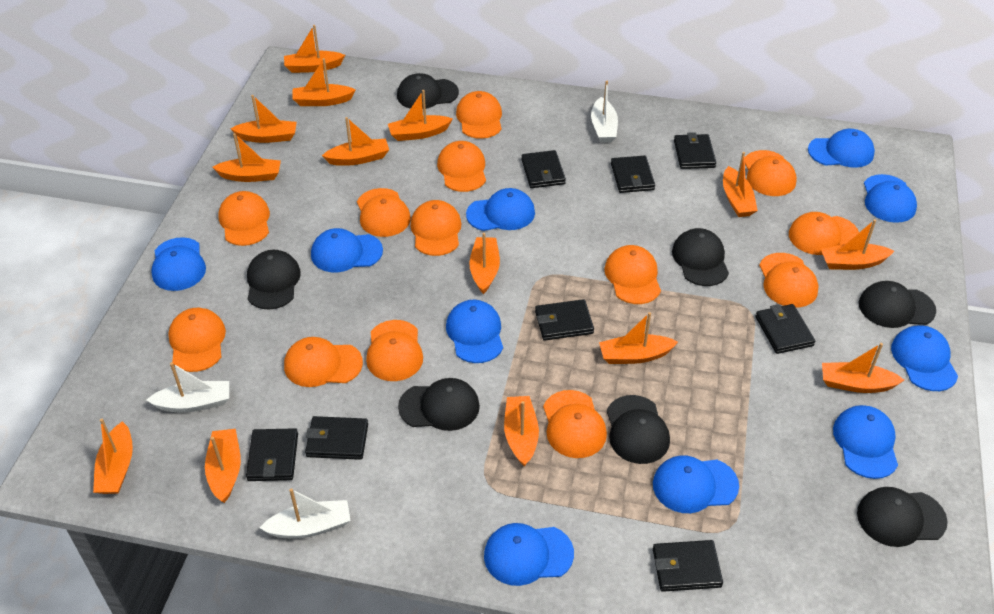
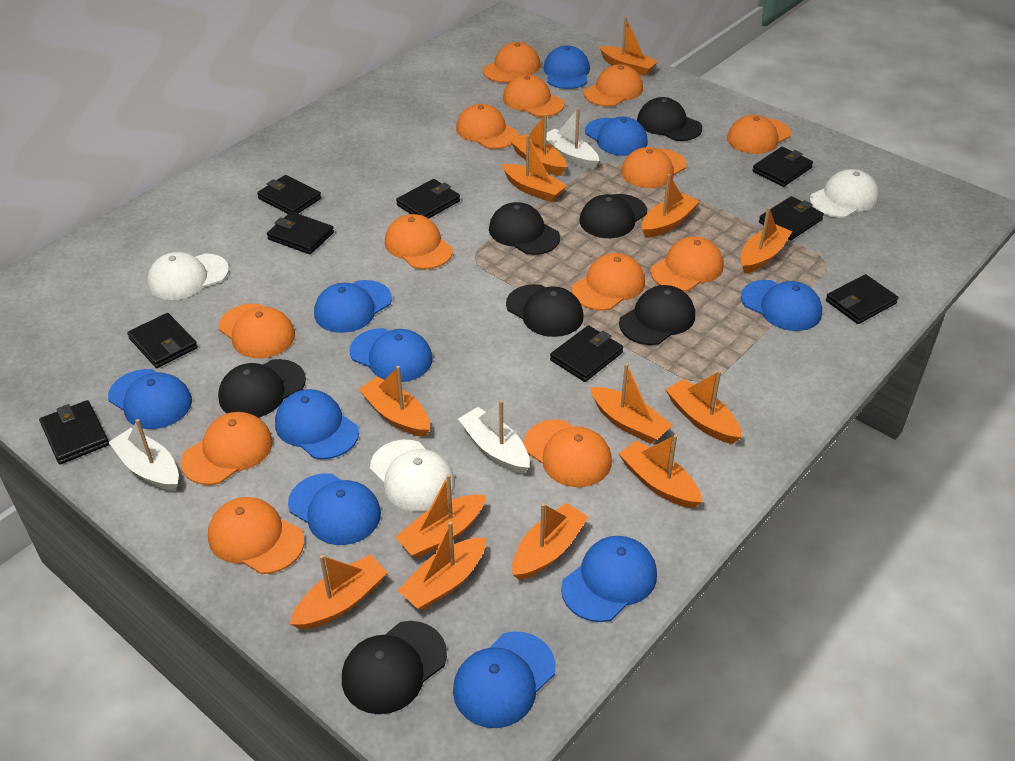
black wallet: 8 -> 9
orange boat: 14 -> 13
white cap: 0 -> 3

